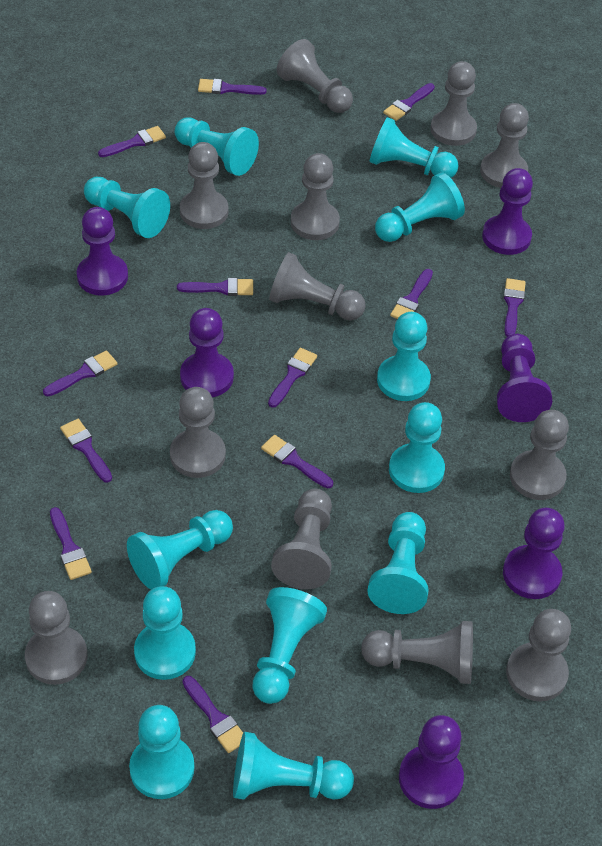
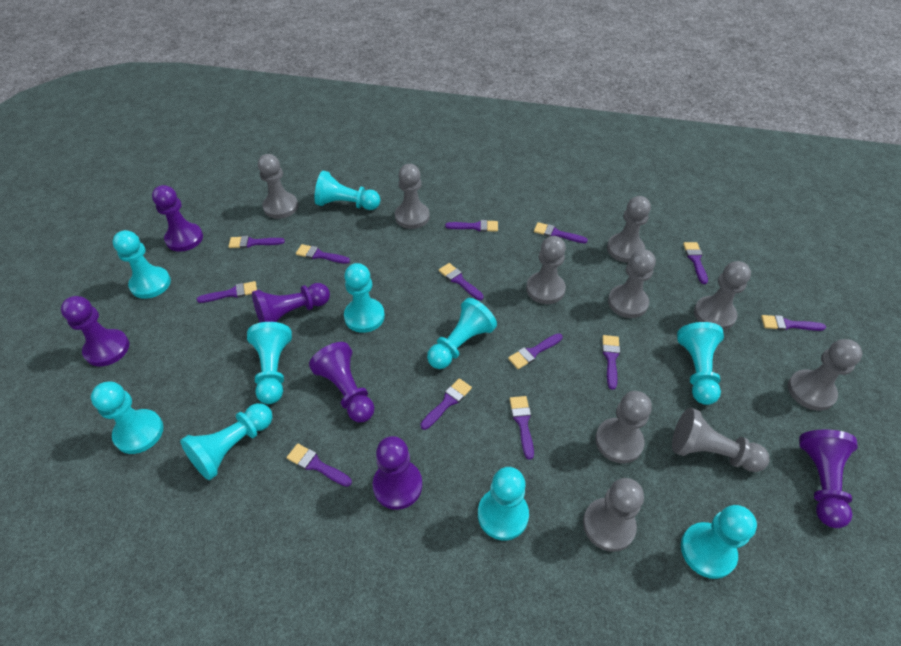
grey pawn: 12 -> 10
purple brush: 12 -> 13
turquoise pawn: 12 -> 10

